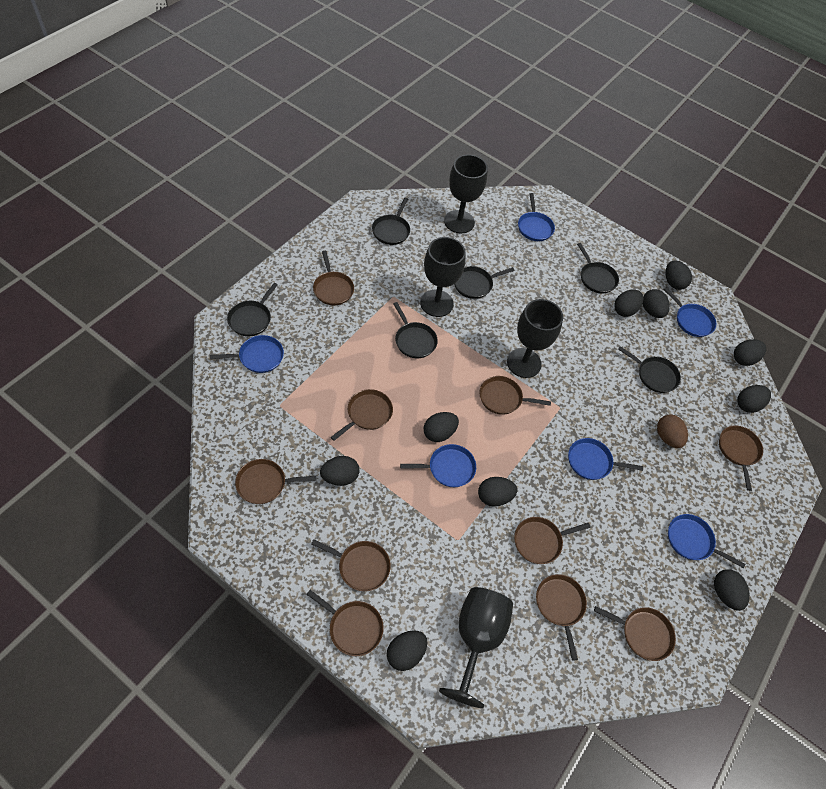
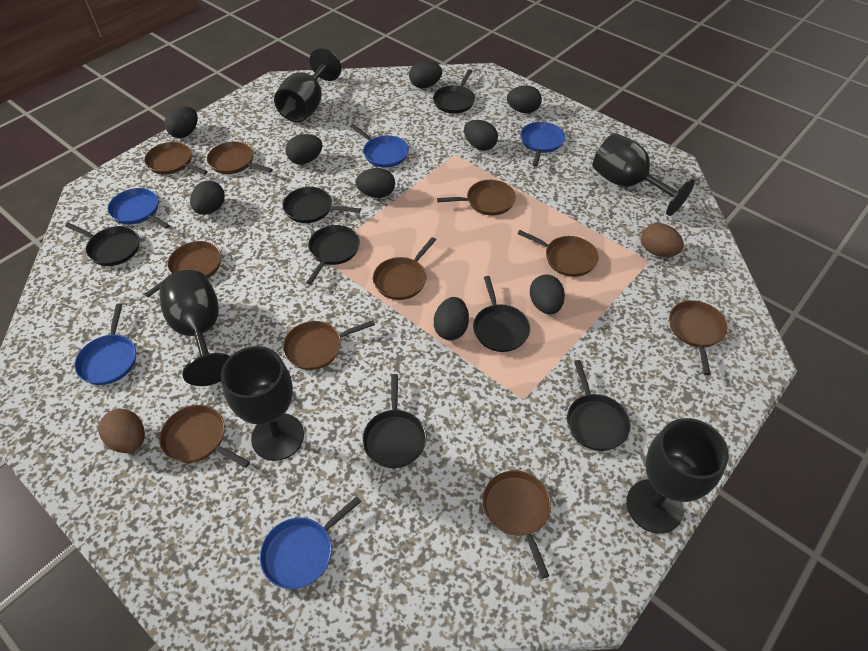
black egg: 10 -> 9
black goblet: 4 -> 5
black pan: 6 -> 7
blue pan: 6 -> 5
brown egg: 1 -> 2

